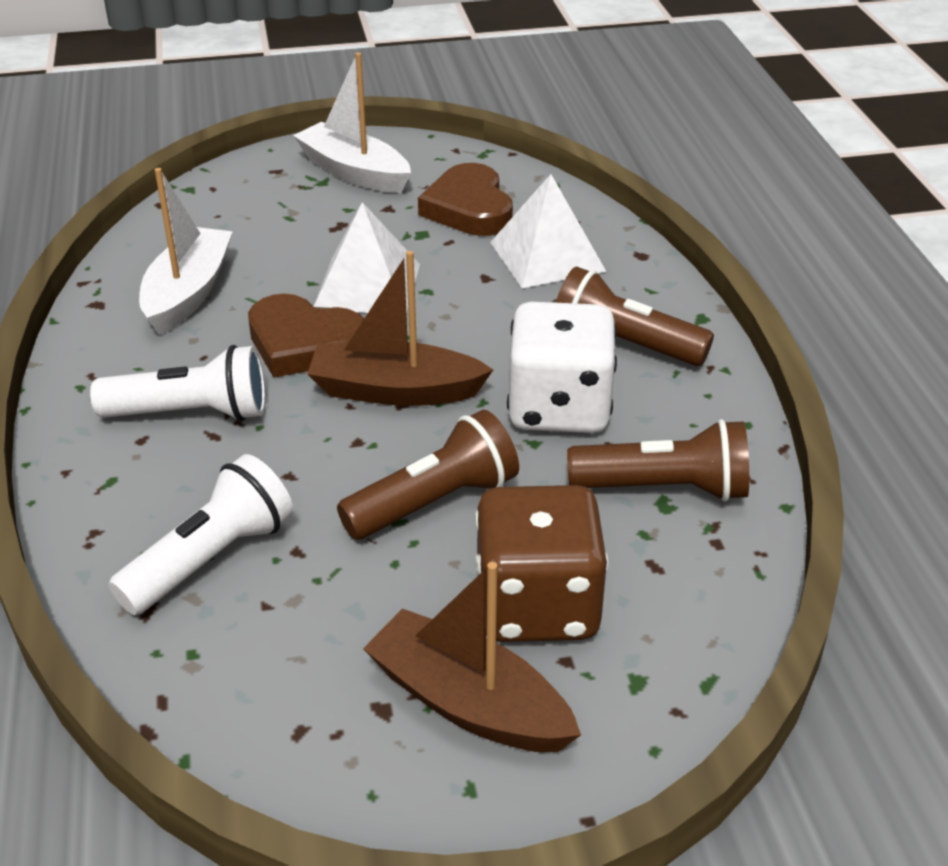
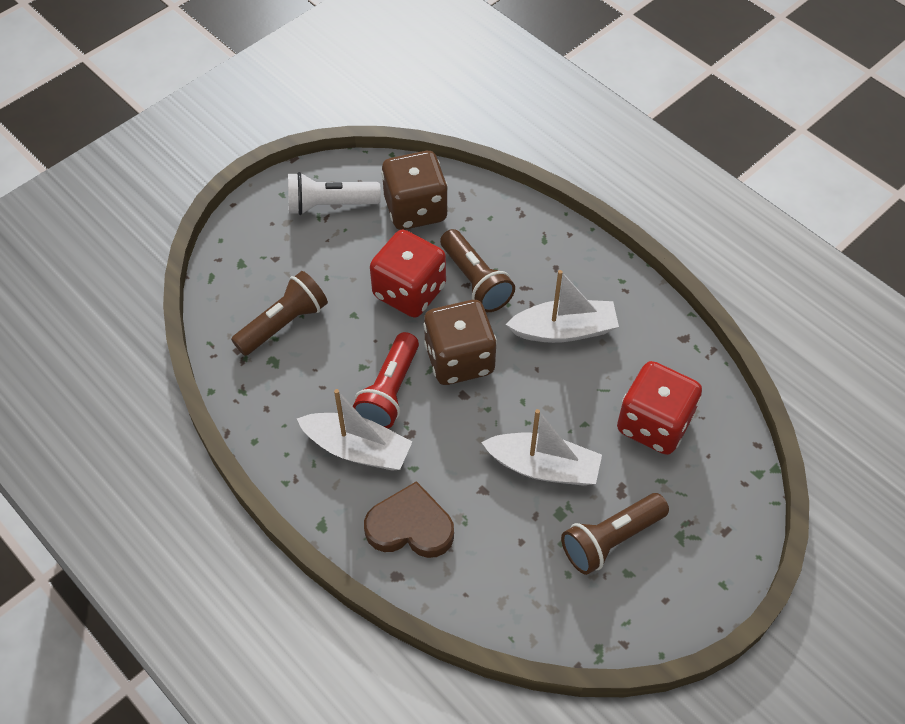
brown boat: 2 -> 0
brown dice: 1 -> 2
brown heart: 2 -> 1
red dice: 0 -> 2
red flashlight: 0 -> 1
white boat: 2 -> 3
white dice: 1 -> 0
white flashlight: 2 -> 1
white pyramid: 2 -> 0

